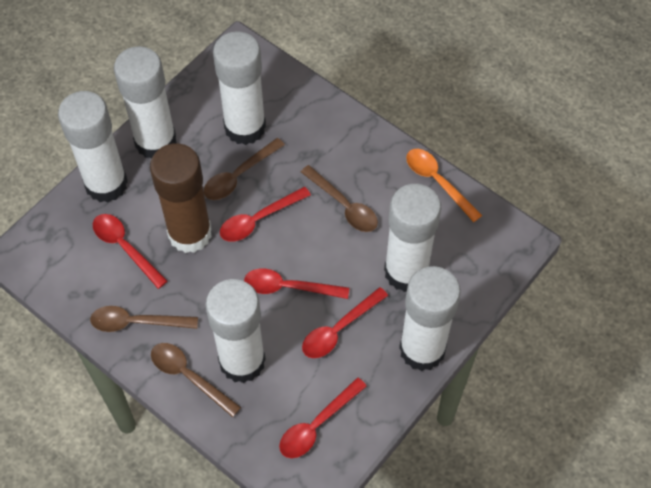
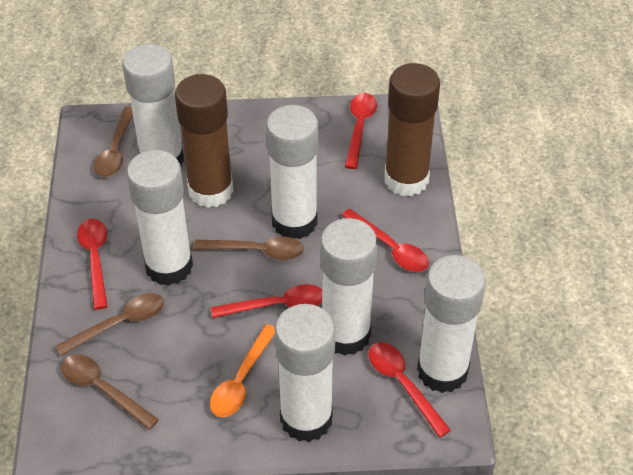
brown glue stick: 1 -> 2

